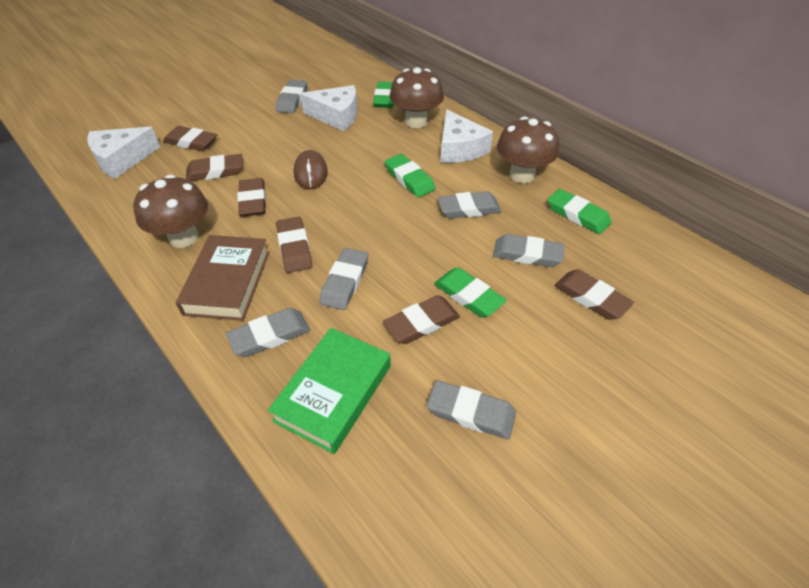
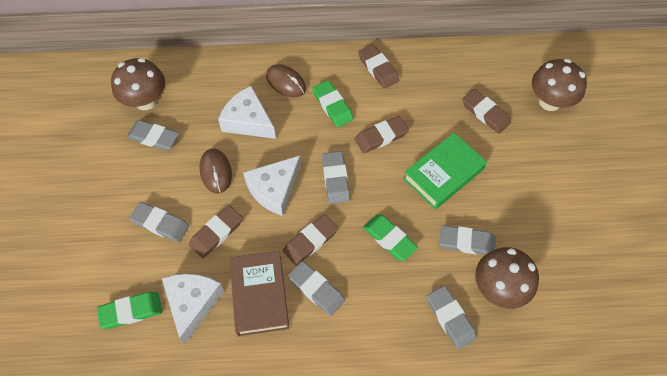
brown eraser: 6 -> 5
brown mouse: 1 -> 2
green eraser: 4 -> 3

